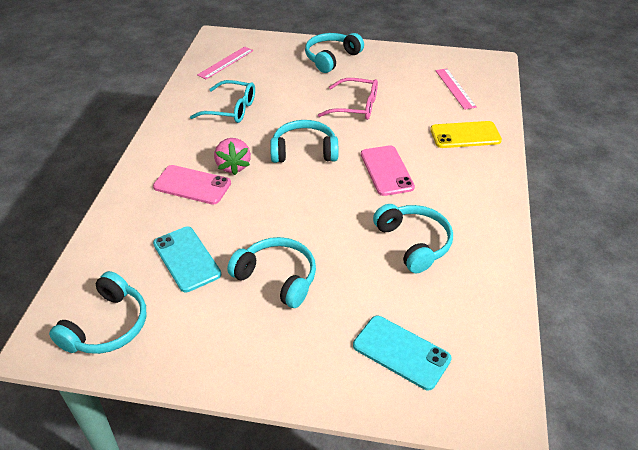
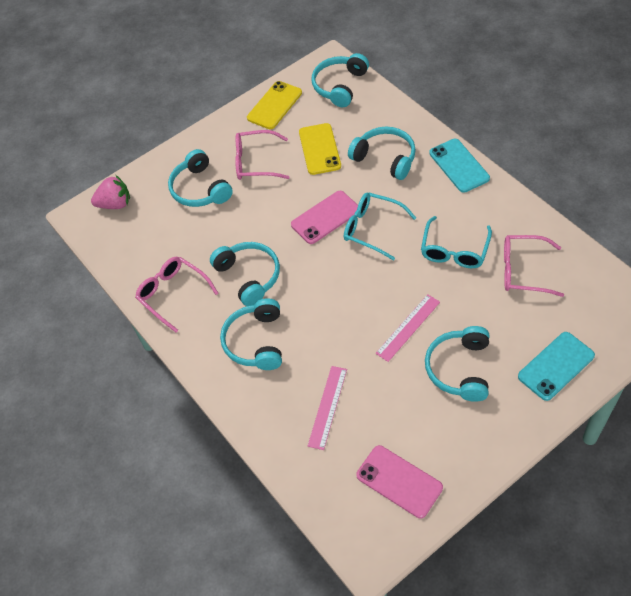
pink glasses: 1 -> 3
turquoise glasses: 1 -> 2
turquoise headphones: 5 -> 6
yellow phone: 1 -> 2

